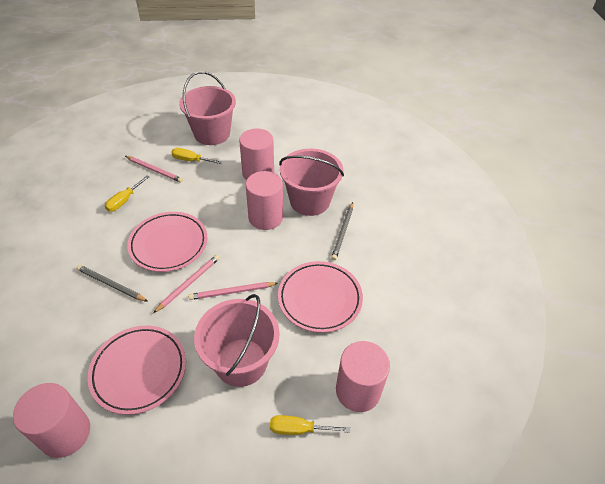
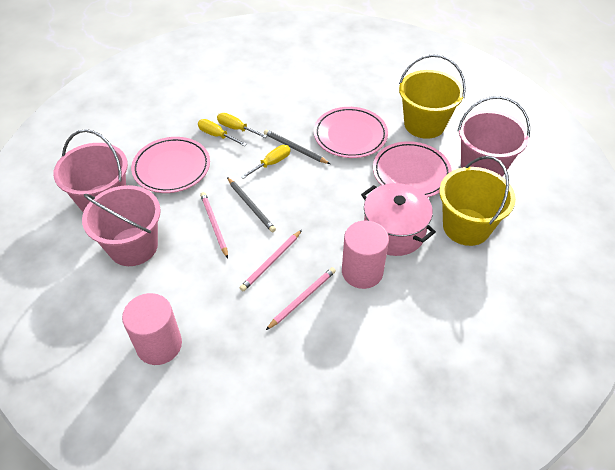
pink cylinder: 4 -> 2
pink pot: 0 -> 1
yellow bucket: 0 -> 2

